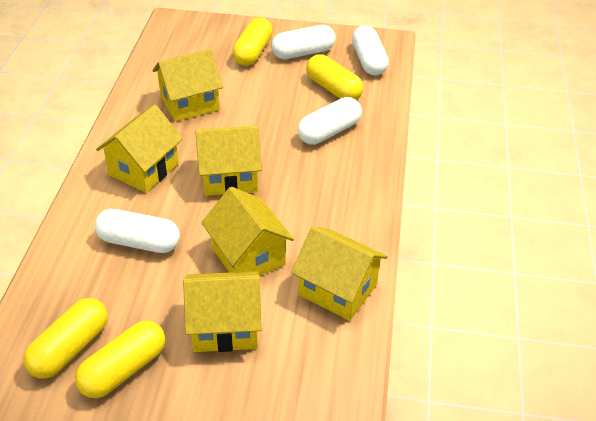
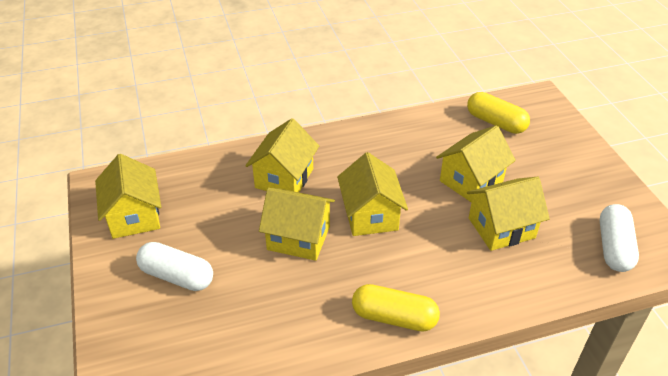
white capsule: 4 -> 2
yellow capsule: 4 -> 2

